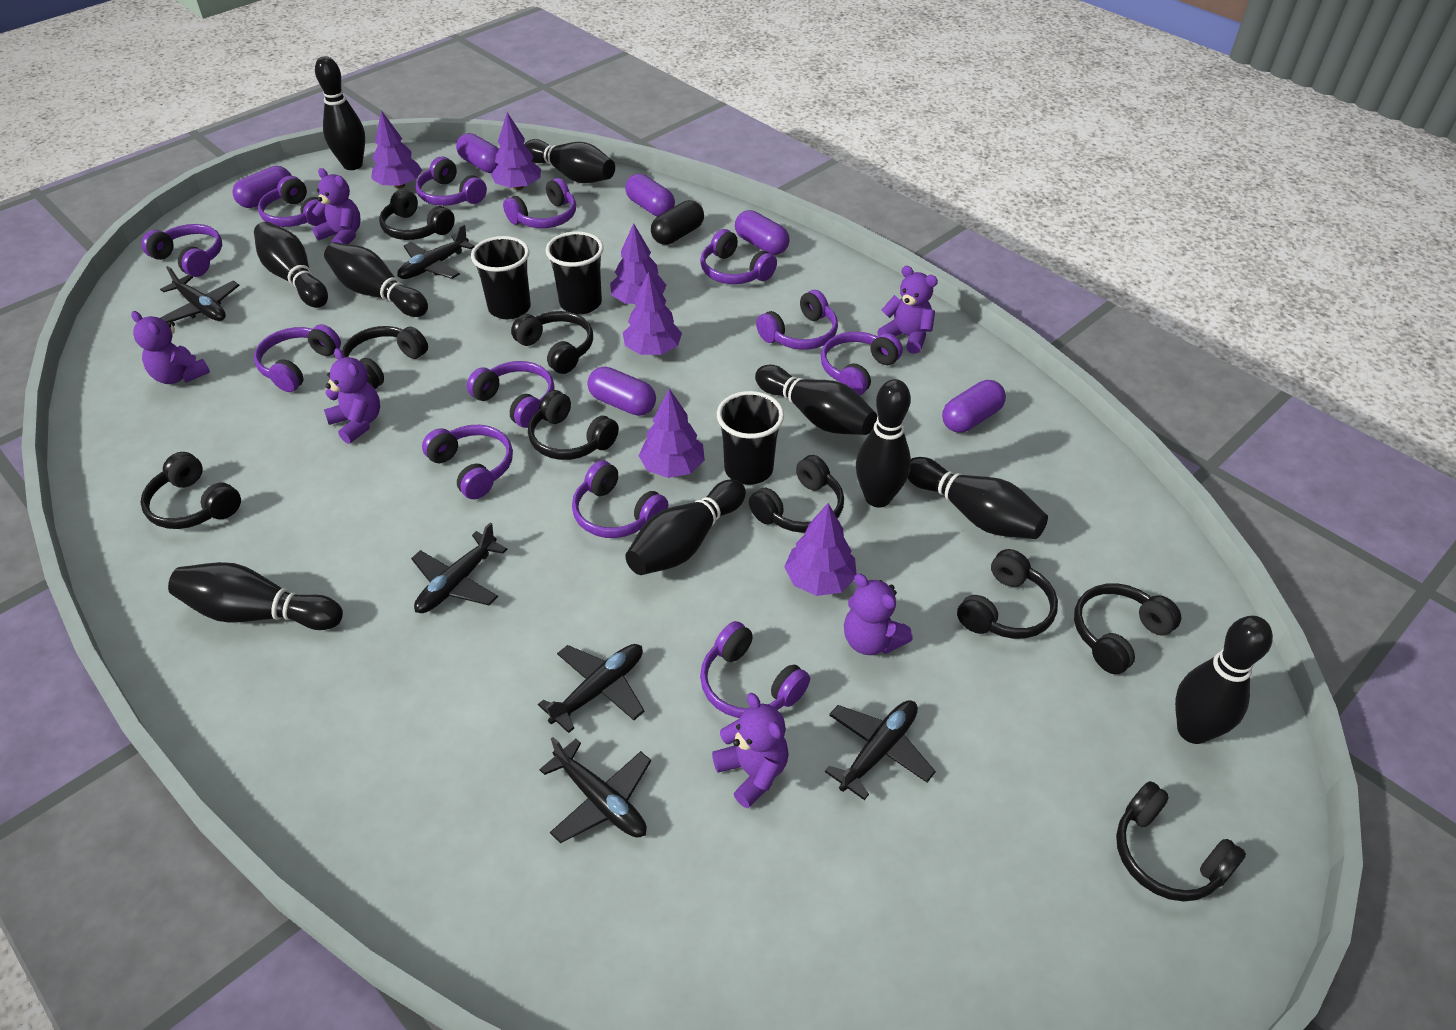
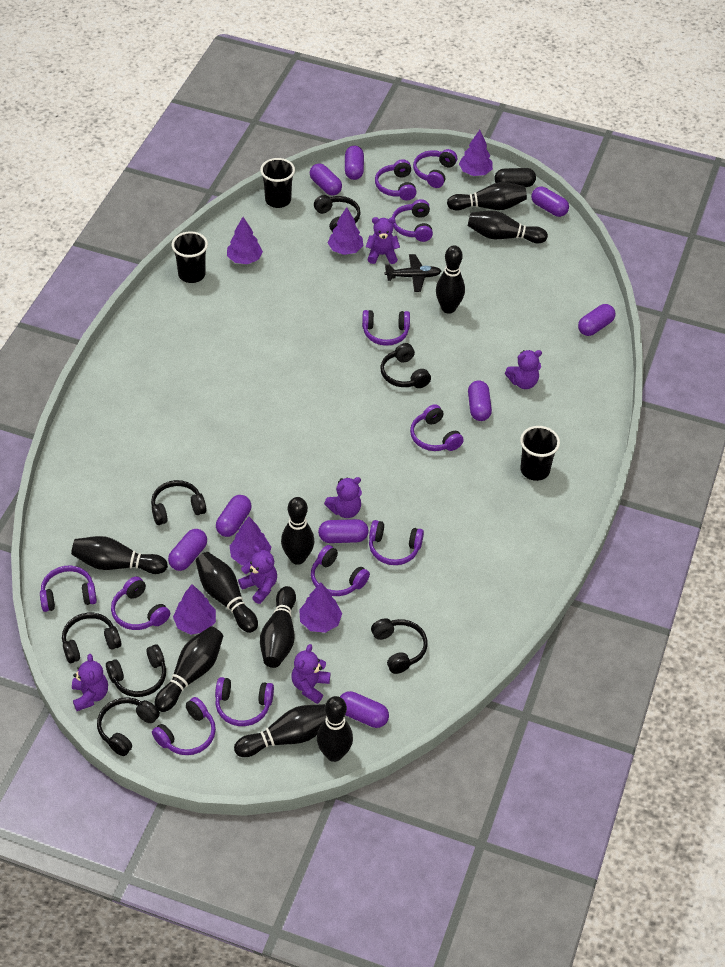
black headphones: 9 -> 7
black plane: 6 -> 1
purple capsule: 6 -> 9
purple headphones: 12 -> 11

